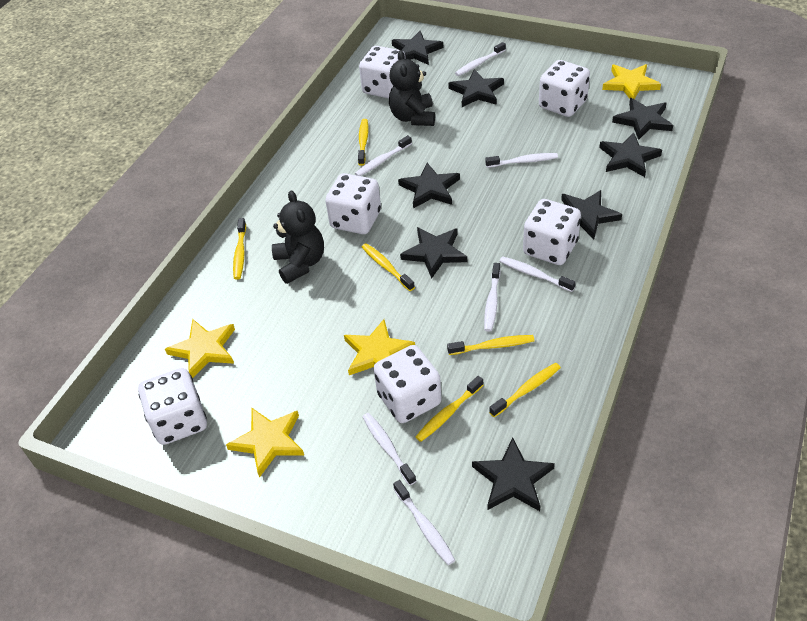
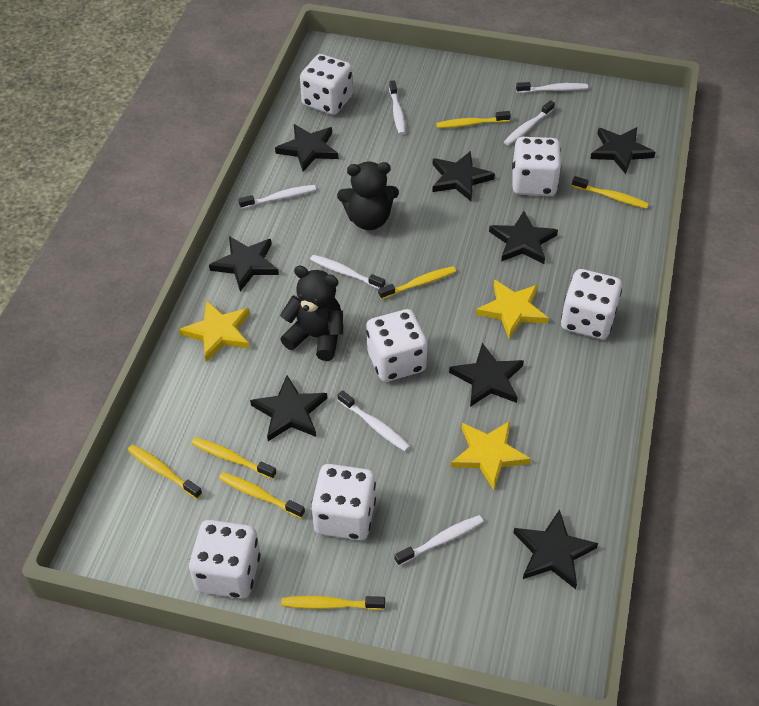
yellow star: 4 -> 3
yellow toothbrush: 6 -> 7

